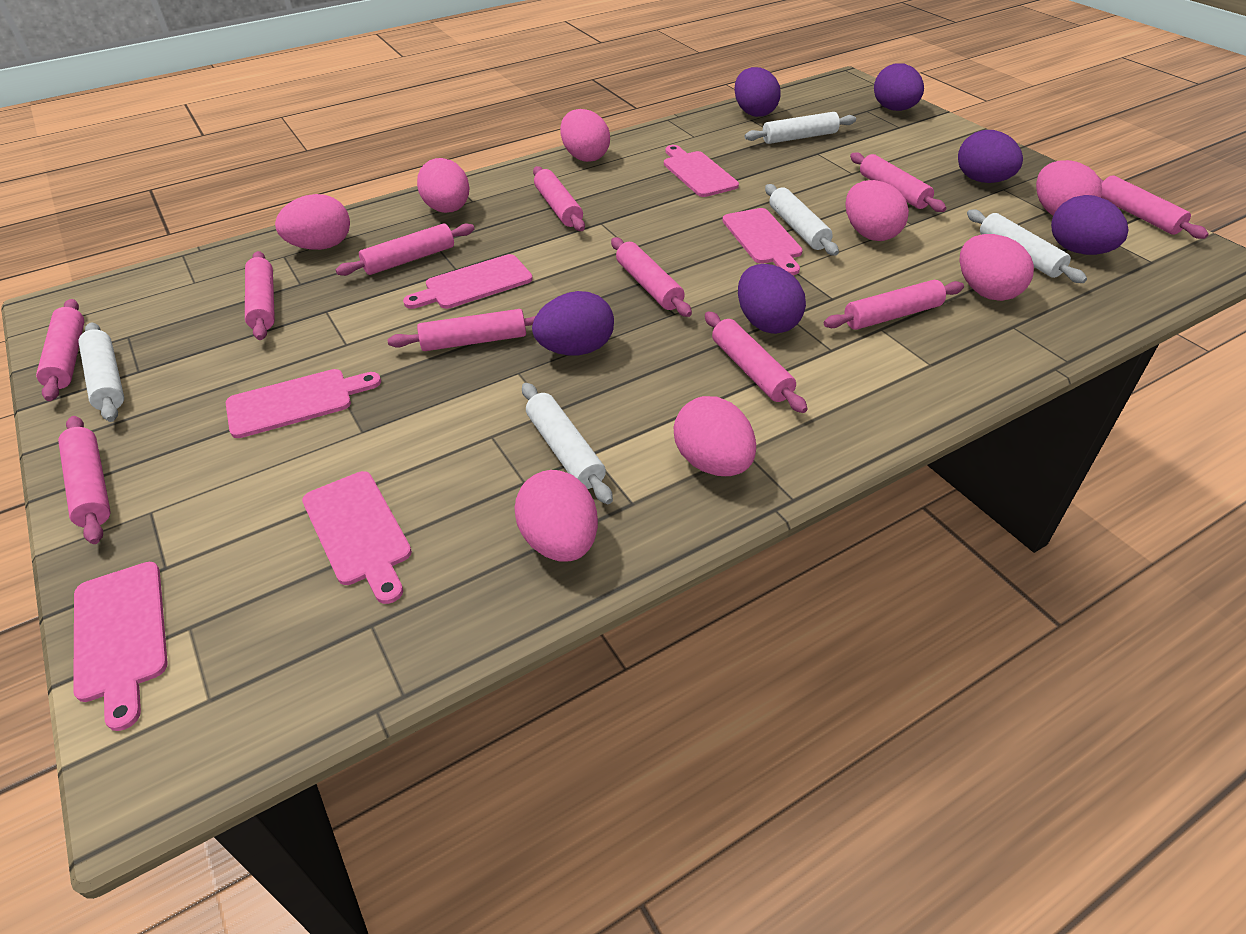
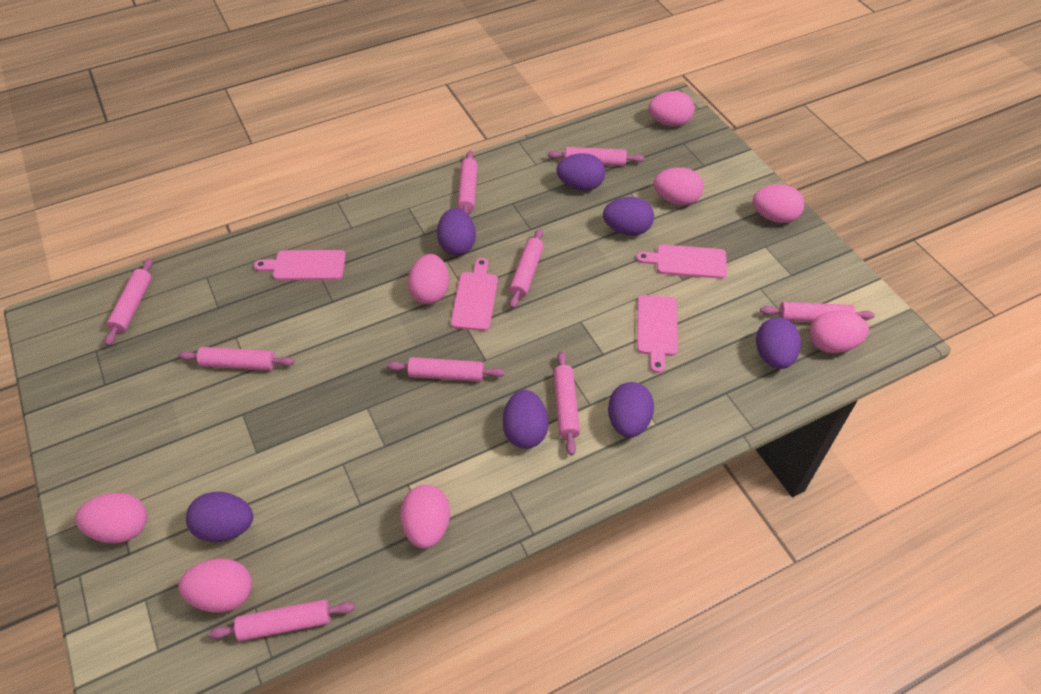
pink cutting board: 6 -> 4
pink rolling pin: 11 -> 9
purple egg: 6 -> 7
white rolling pin: 5 -> 0

